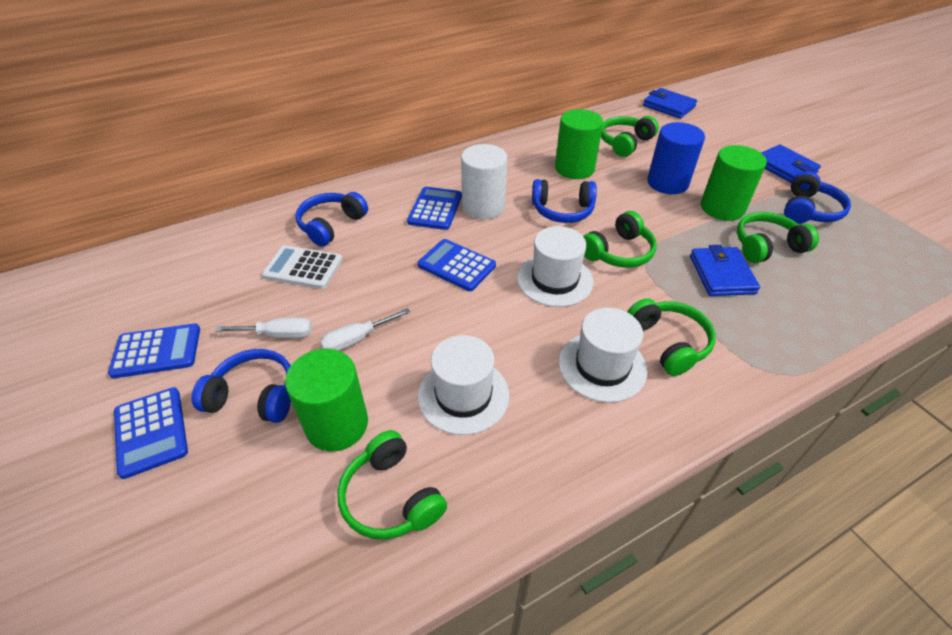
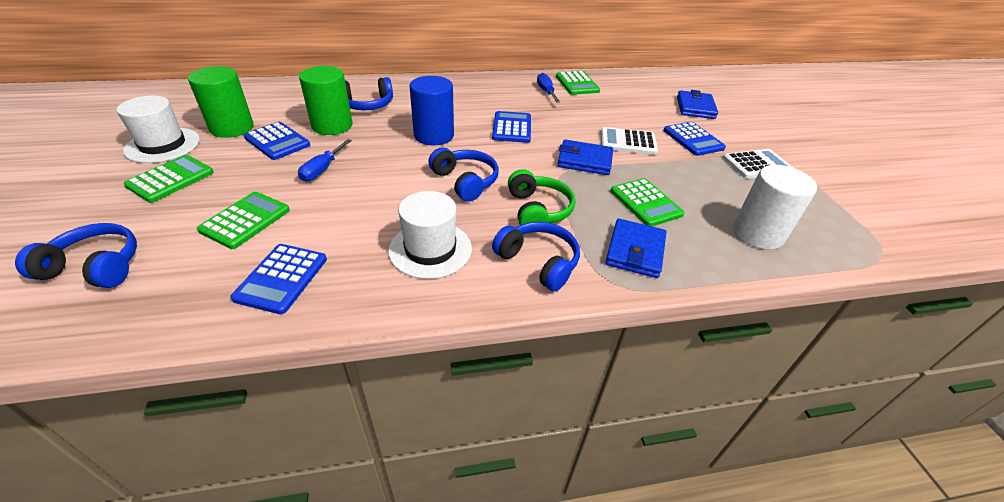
blue screwdriver: 0 -> 2
green calculator: 0 -> 4
green cylinder: 3 -> 2
green headphones: 5 -> 1
white calculator: 1 -> 2
white hat: 3 -> 2
white screwdriver: 2 -> 0

